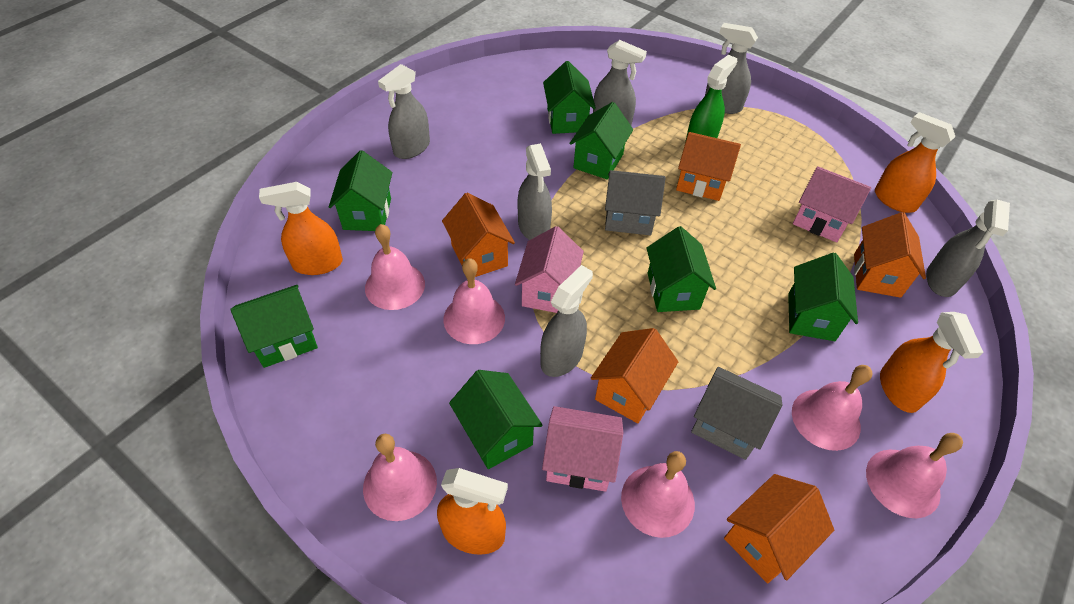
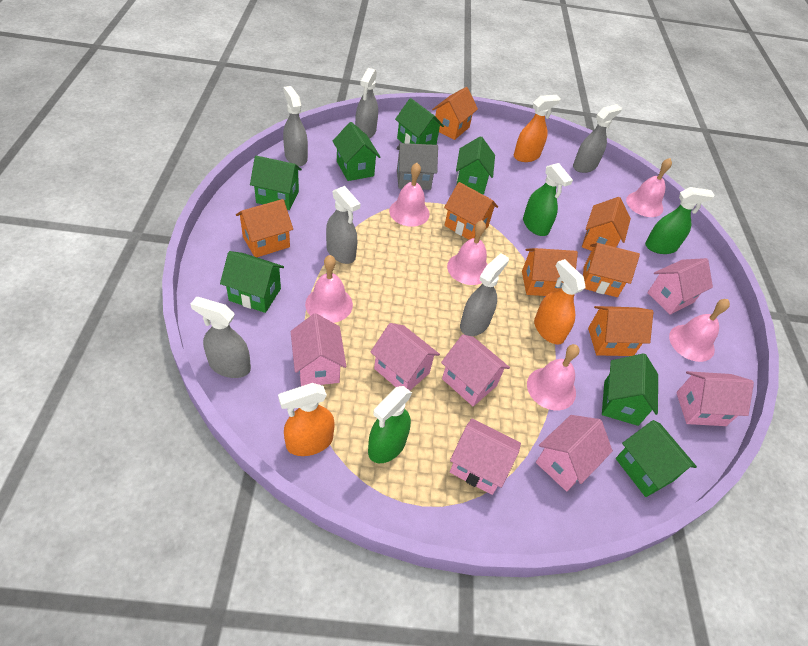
green spray bottle: 1 -> 3
grey house: 2 -> 1
orange house: 5 -> 7
orange spray bottle: 4 -> 3
pink house: 3 -> 7

